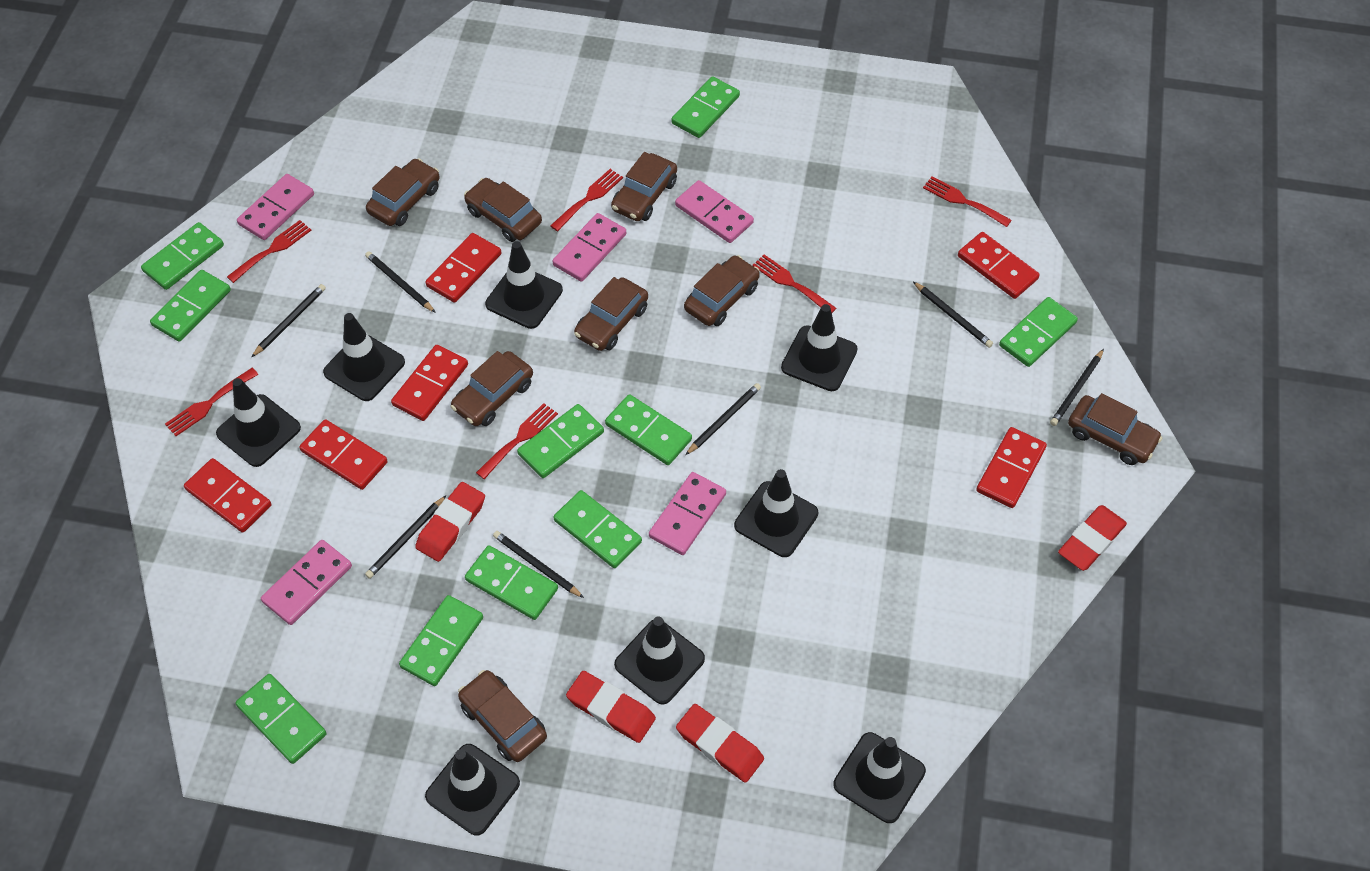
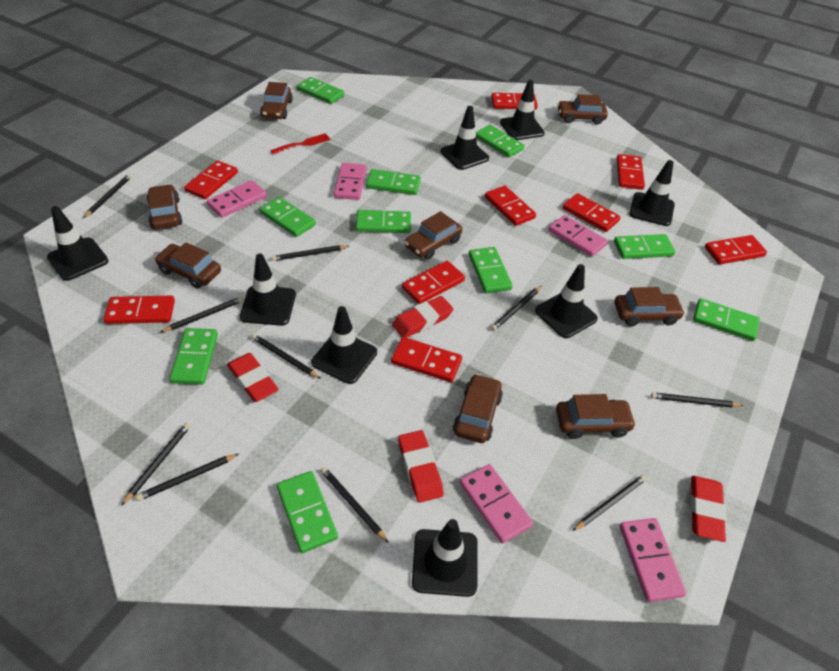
black pencil: 7 -> 10
red domino: 6 -> 9
red fork: 6 -> 1

